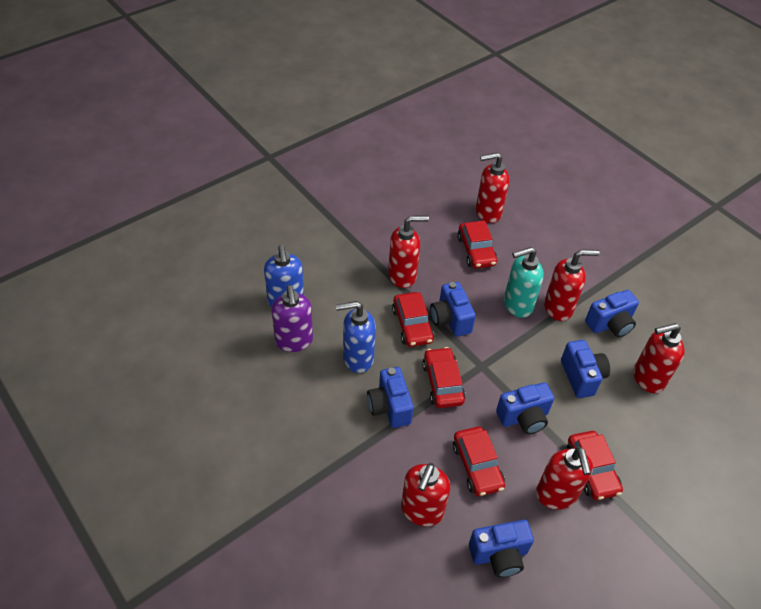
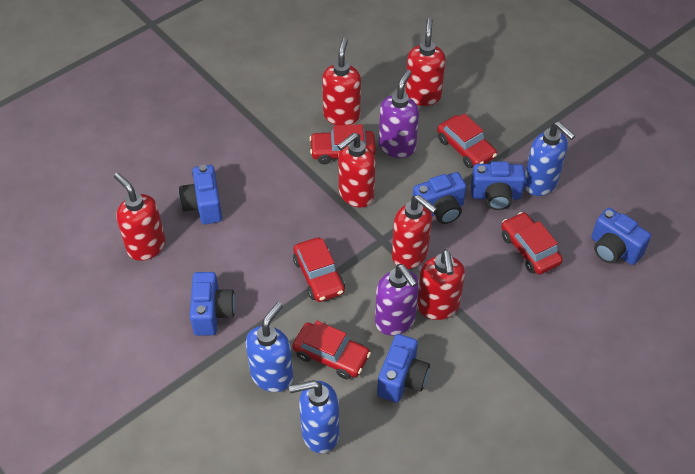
blue soap dispenser: 2 -> 3
purple soap dispenser: 1 -> 2
turquoise soap dispenser: 1 -> 0

